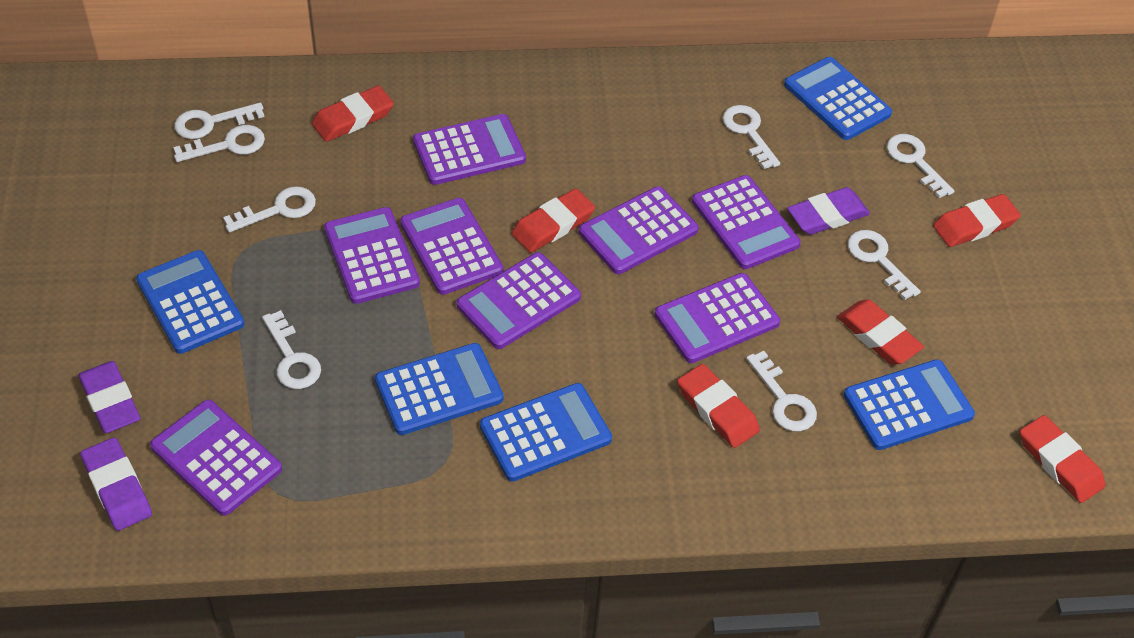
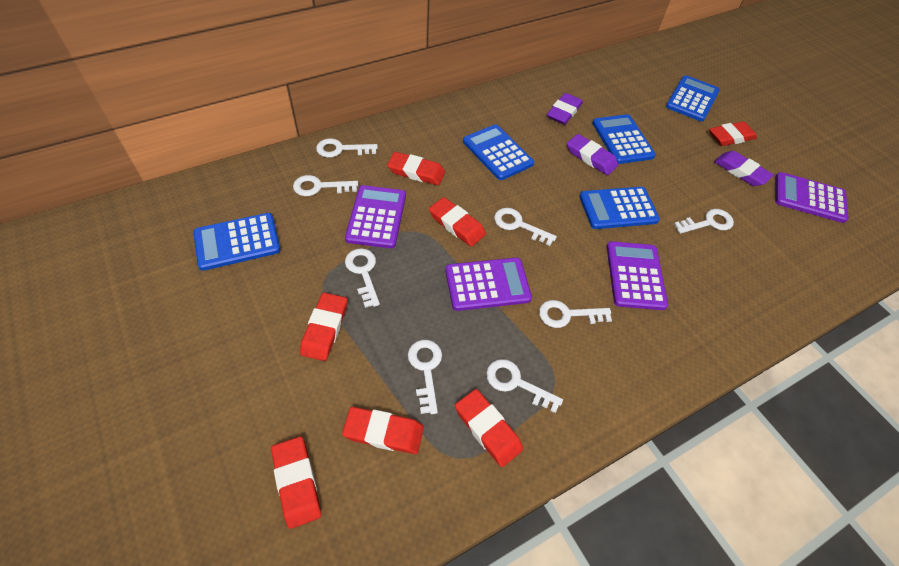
purple calculator: 8 -> 4
red eraser: 6 -> 7

